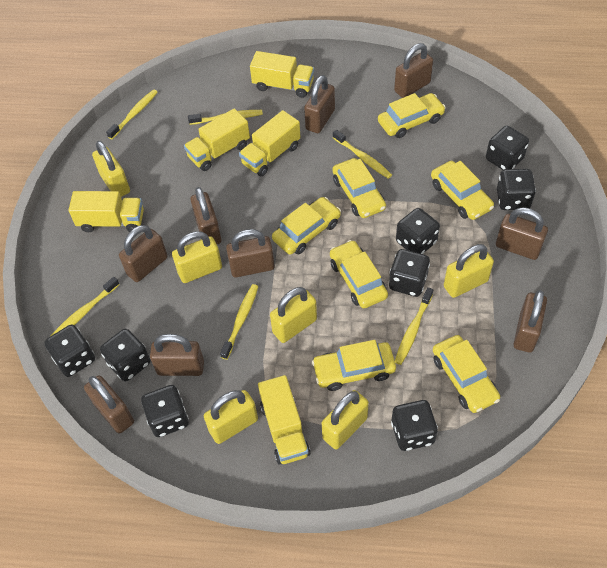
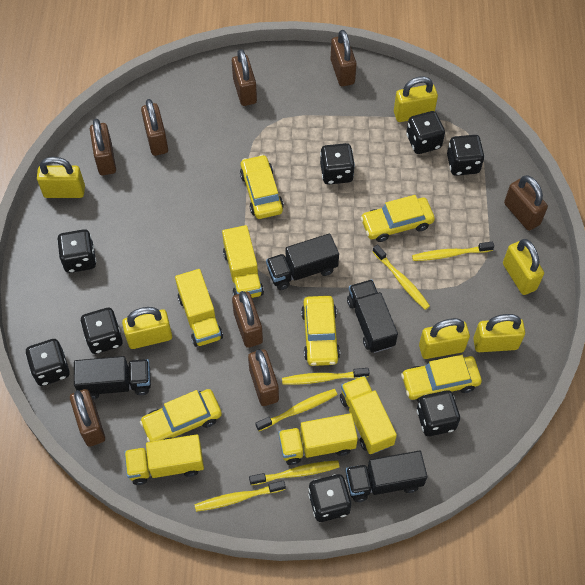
black truck: 0 -> 4
brown padlock: 9 -> 8
yellow car: 7 -> 5

